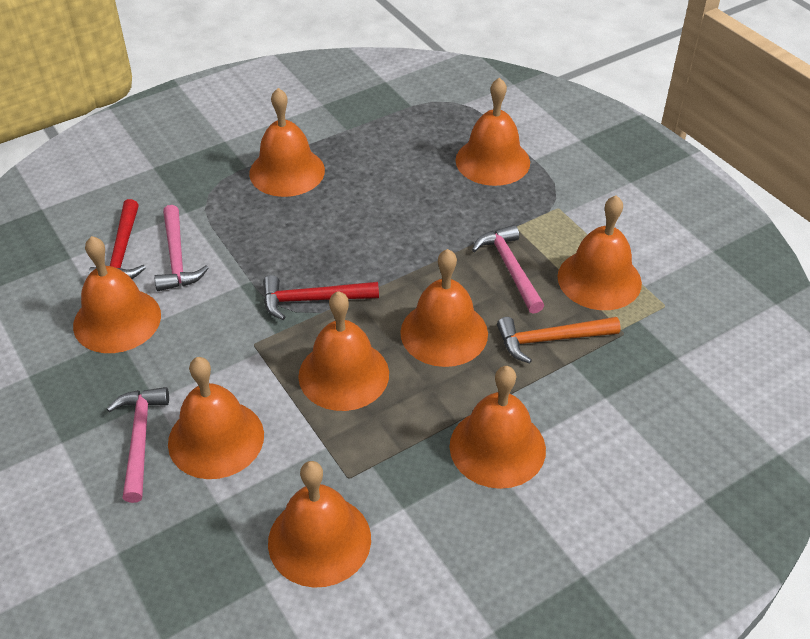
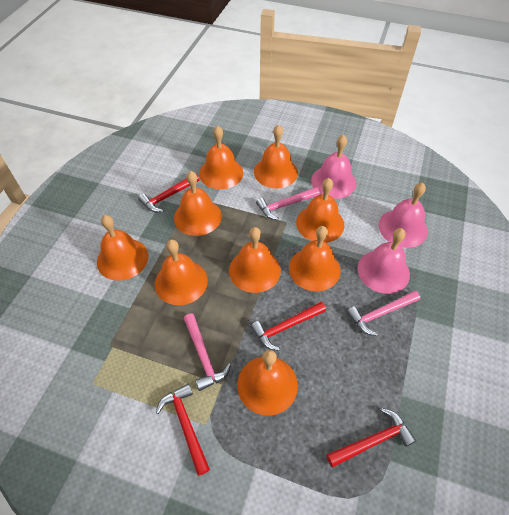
orange hammer: 1 -> 0
pink bell: 0 -> 3
red hammer: 2 -> 4

